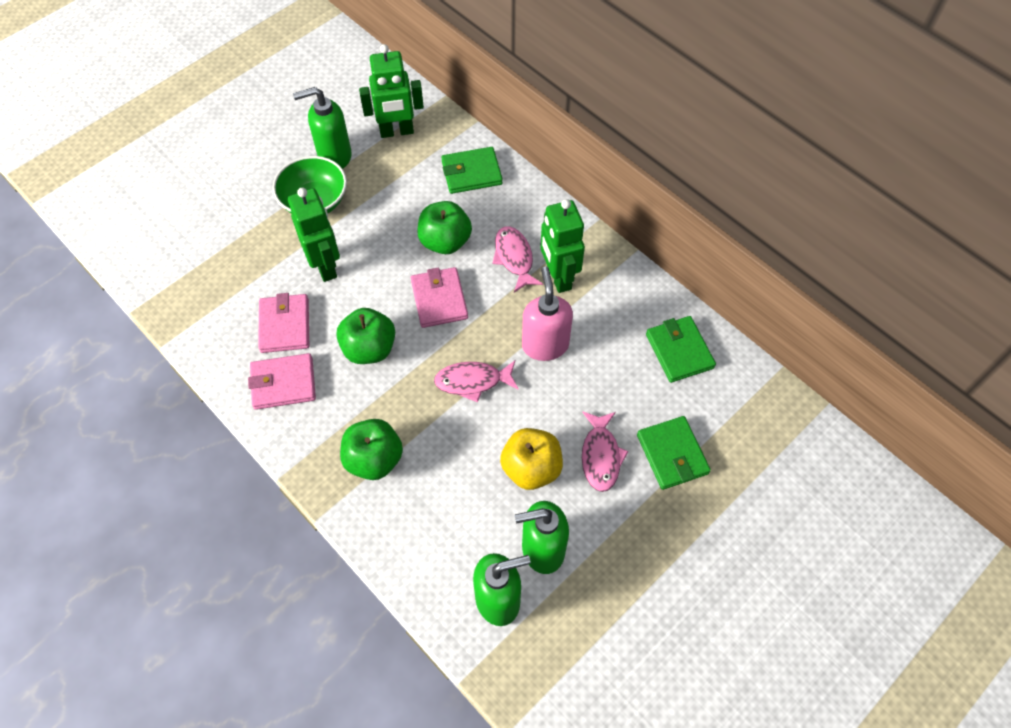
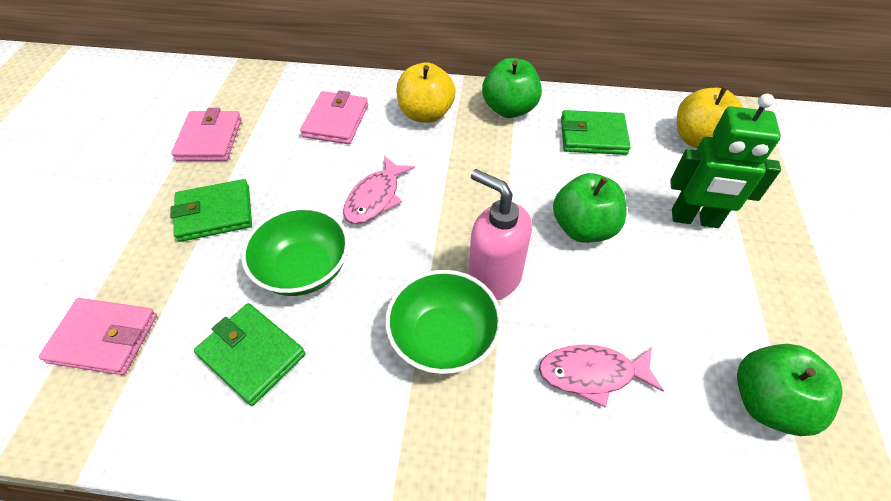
green bowl: 1 -> 2
green robot: 3 -> 1
green soap dispenser: 3 -> 0
pink fish: 3 -> 2
yellow apple: 1 -> 2

